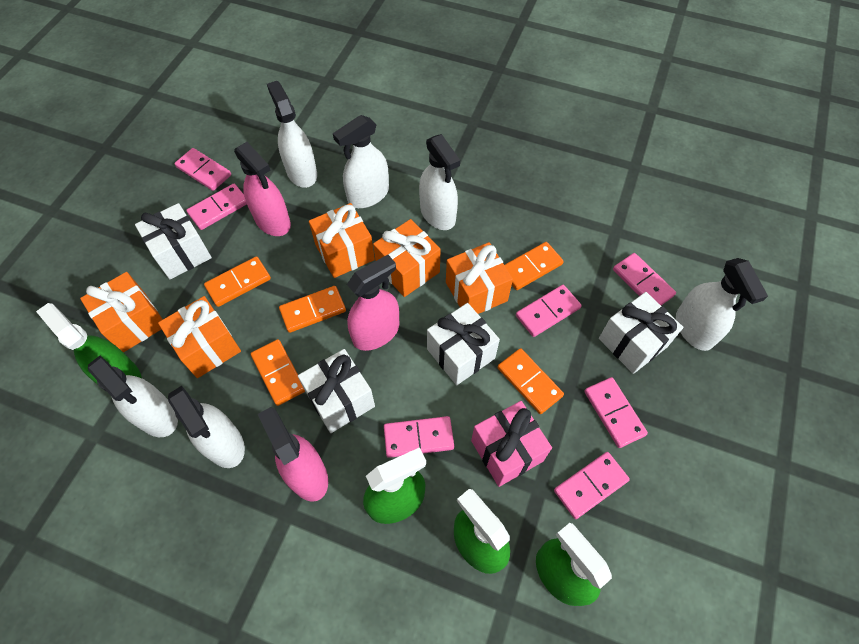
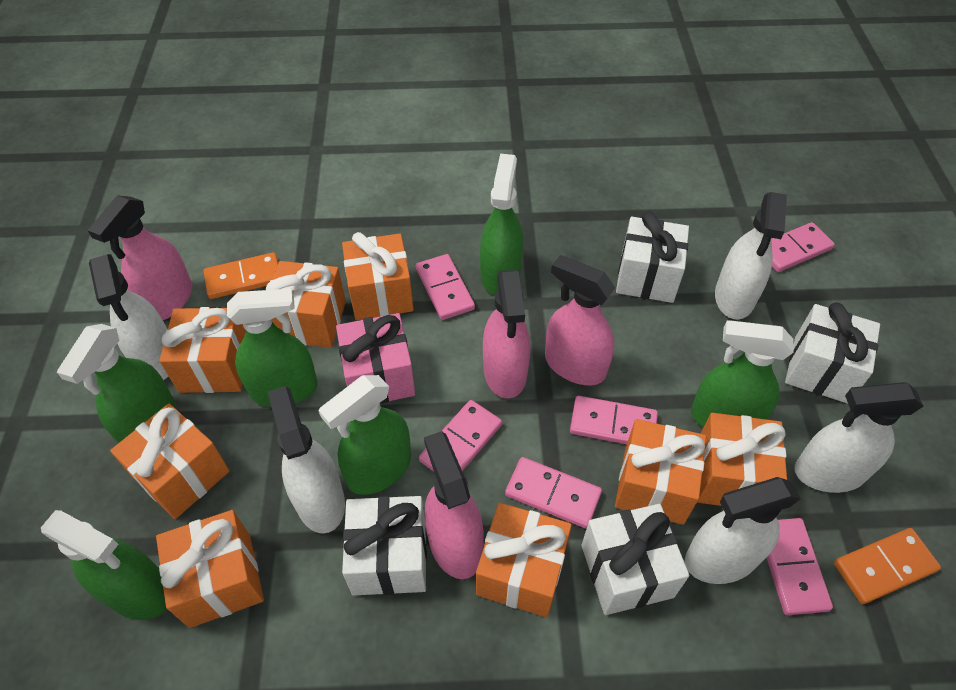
green spray bottle: 4 -> 6
orange domino: 5 -> 2
orange gift: 5 -> 8
pink domino: 7 -> 6
pink spray bottle: 3 -> 4
white spray bottle: 6 -> 5

